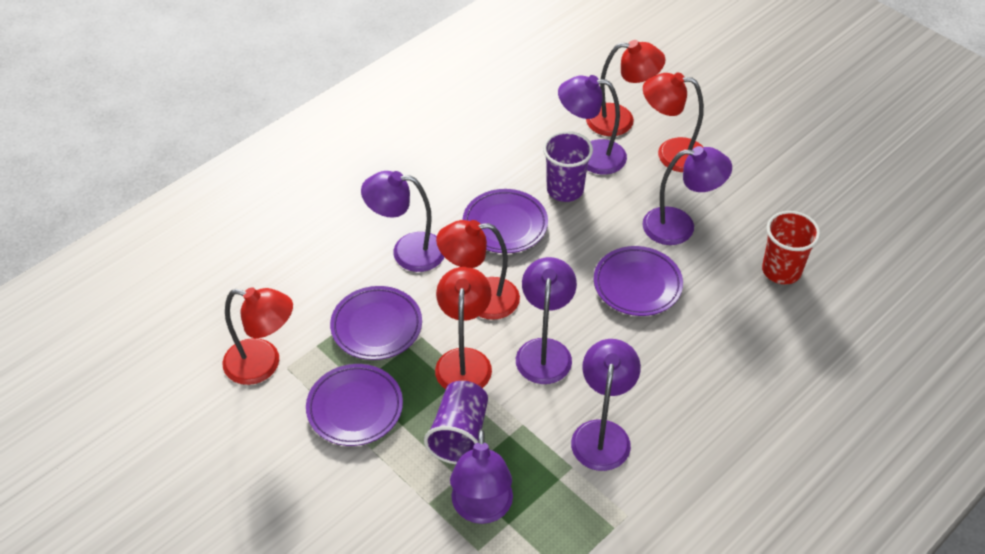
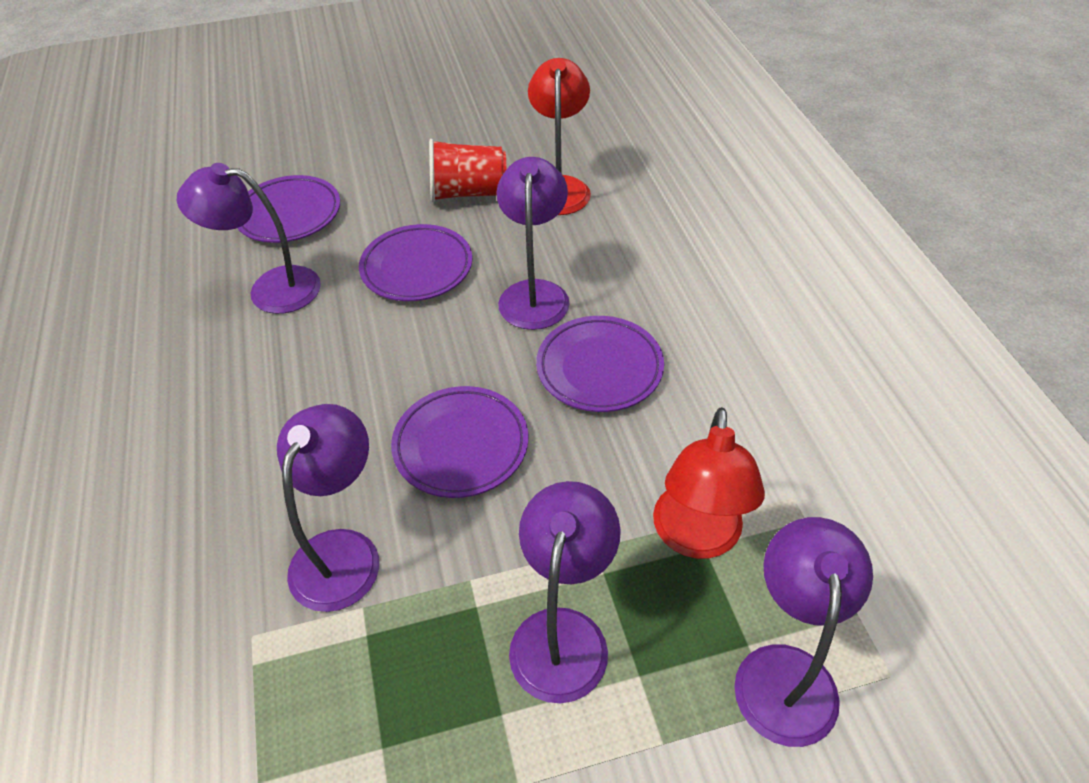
purple cup: 2 -> 0
purple lamp: 6 -> 5
red lamp: 5 -> 2

